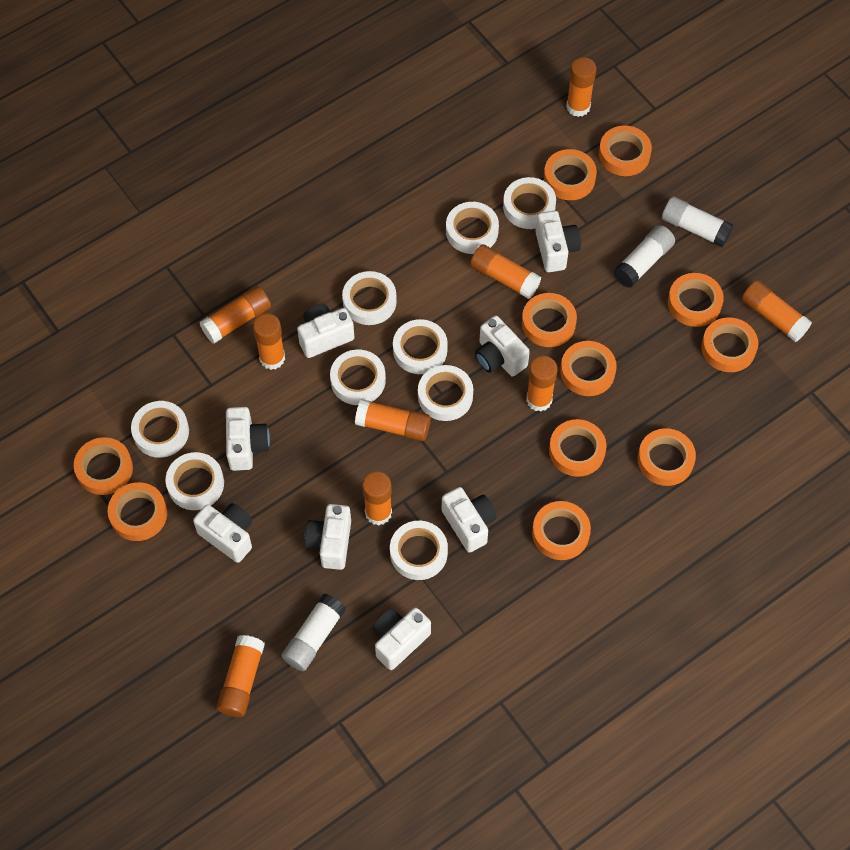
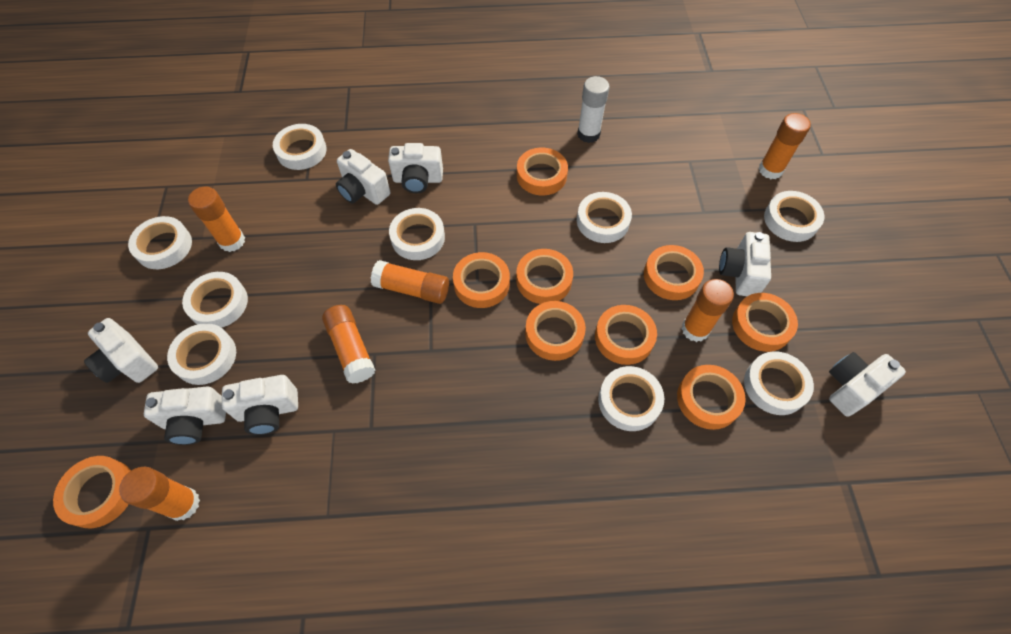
orange glue stick: 9 -> 6
orange tape: 11 -> 9
white camera: 8 -> 7
white glue stick: 3 -> 1

